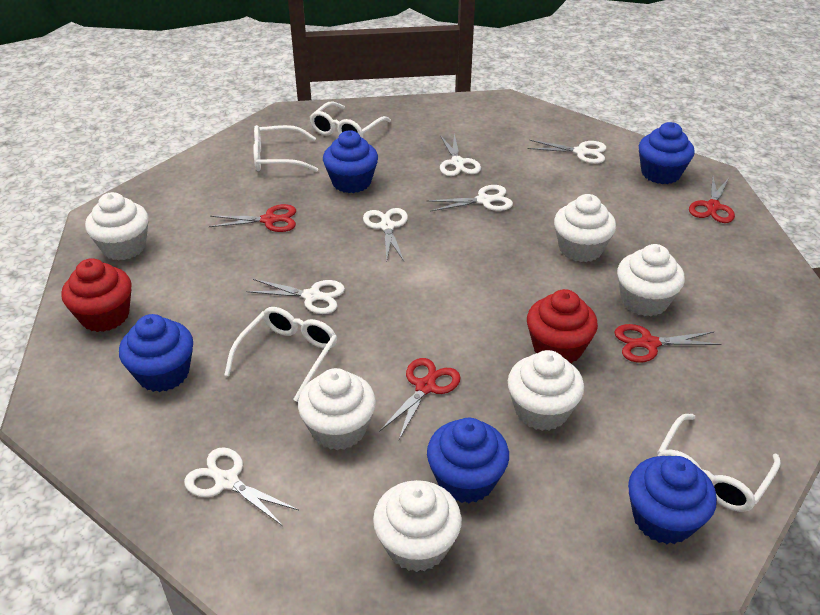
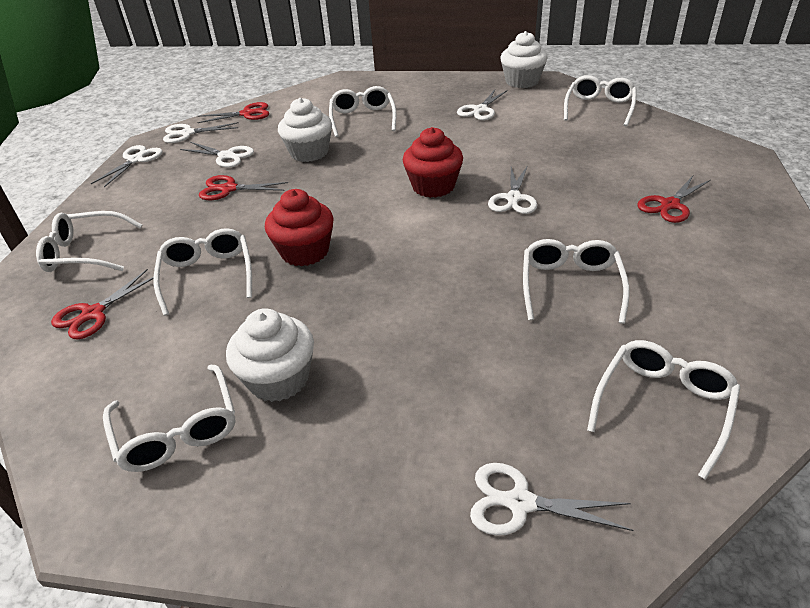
blue cupcake: 5 -> 0
white cupcake: 6 -> 3
white glasses: 4 -> 7

